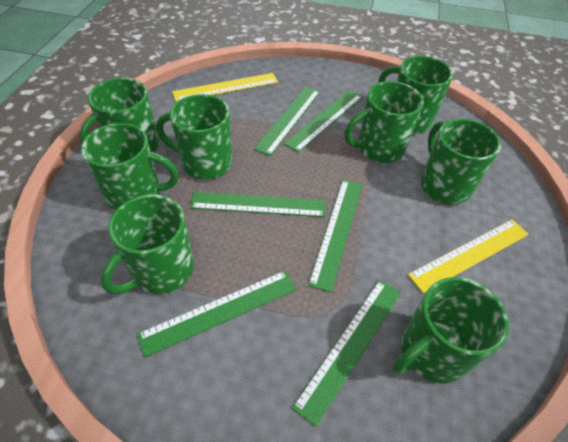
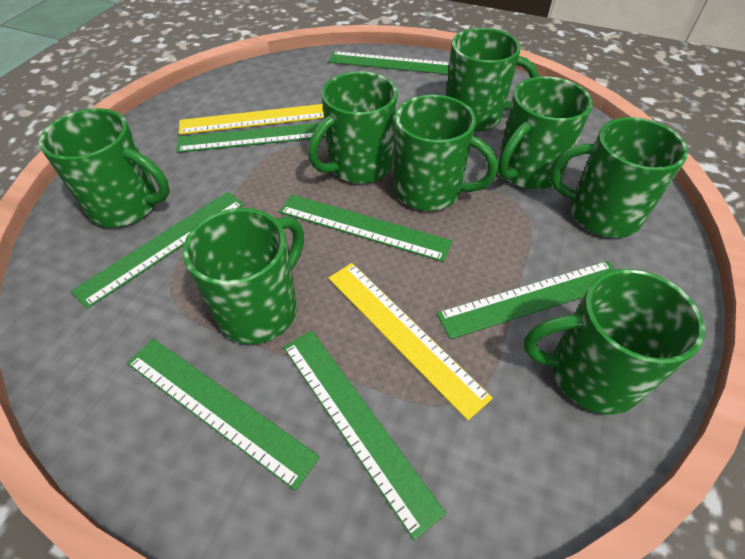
green ruler: 6 -> 7

